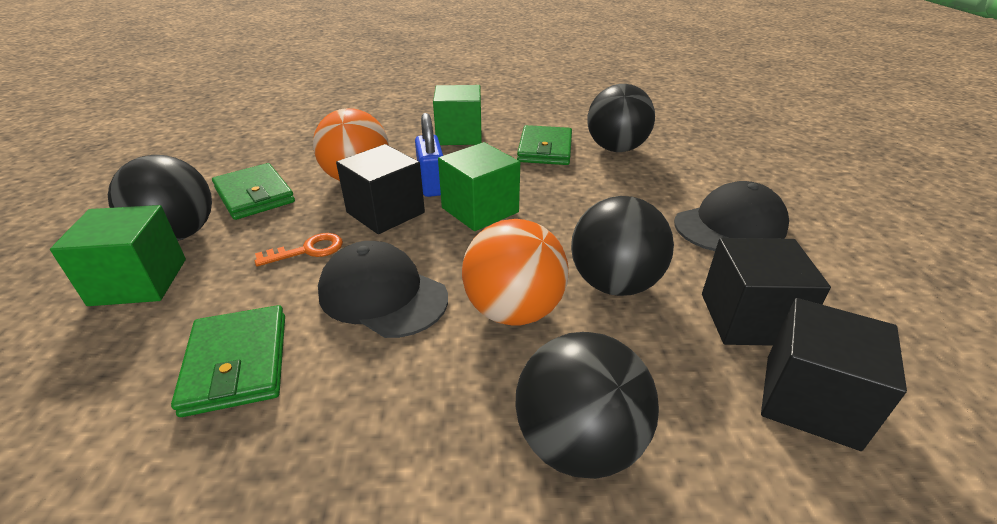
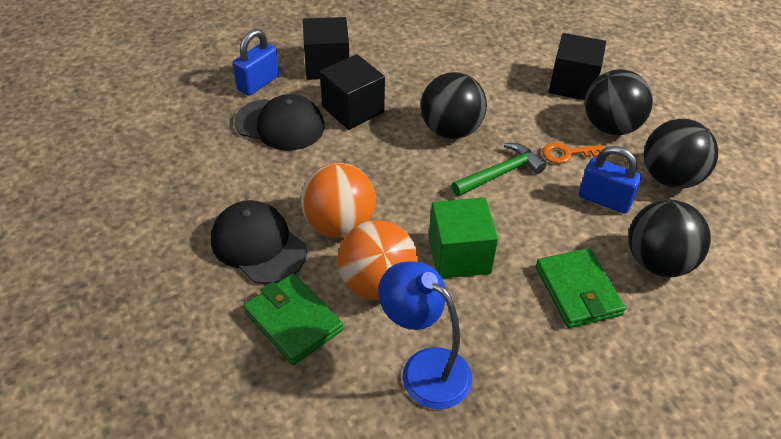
blue lamp: 0 -> 1
blue padlock: 1 -> 2
green cube: 3 -> 1
green hammer: 0 -> 1
green wallet: 3 -> 2

